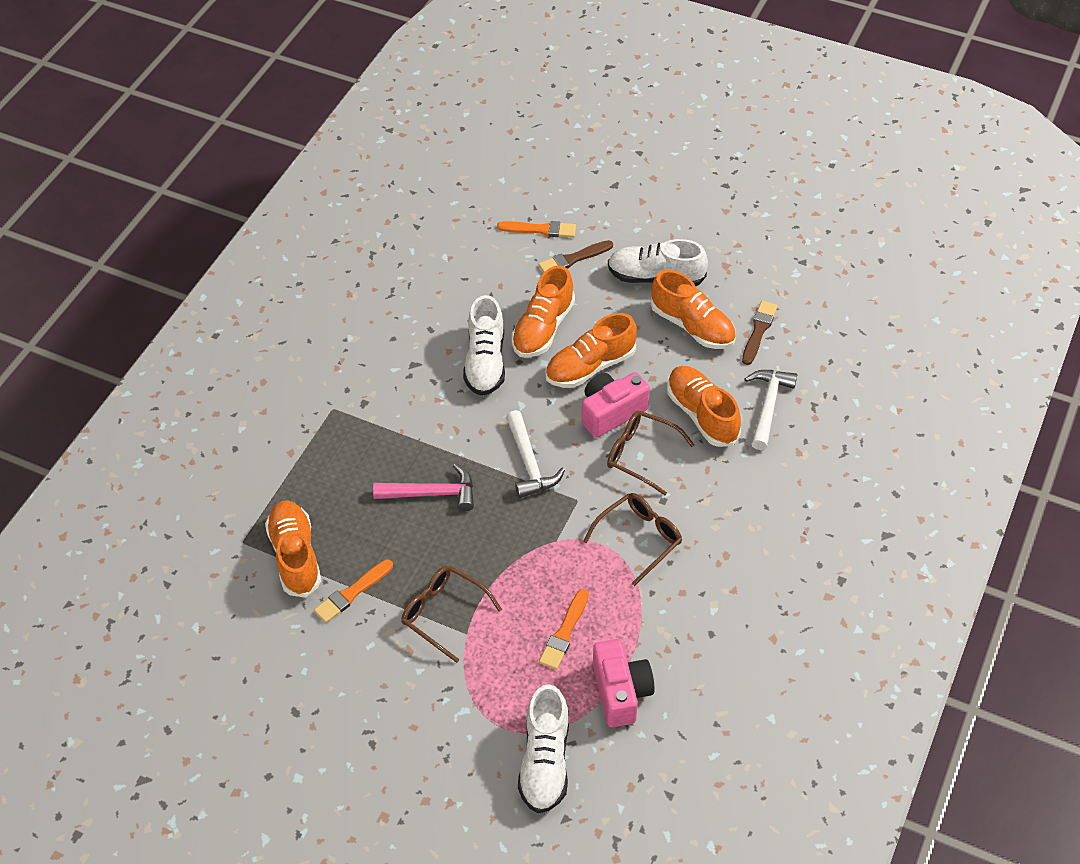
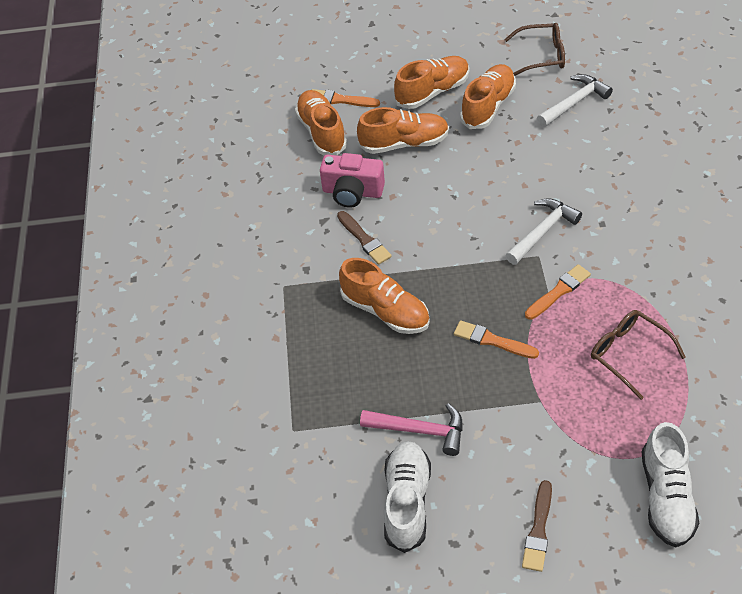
brown glasses: 3 -> 2
pink camera: 2 -> 1
white shoe: 3 -> 2

